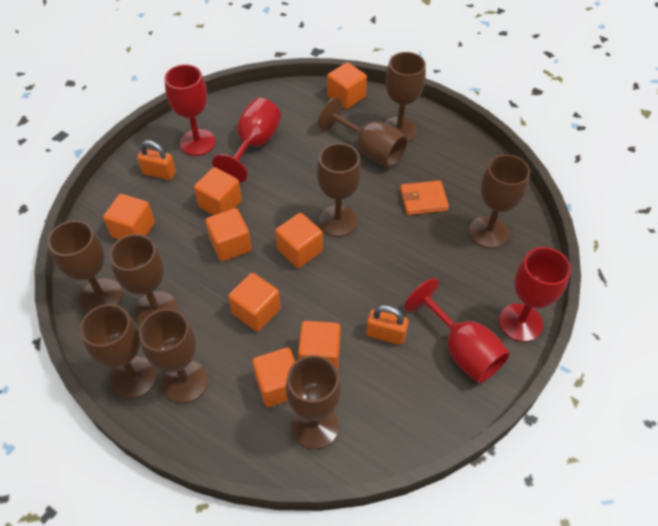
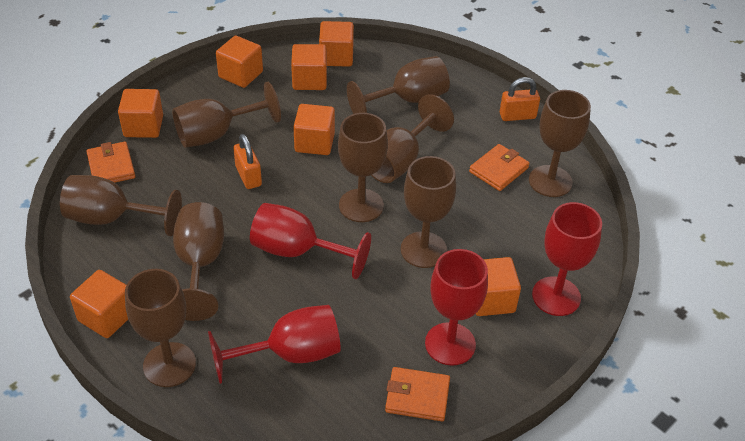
orange cube: 8 -> 7
orange wallet: 1 -> 3

